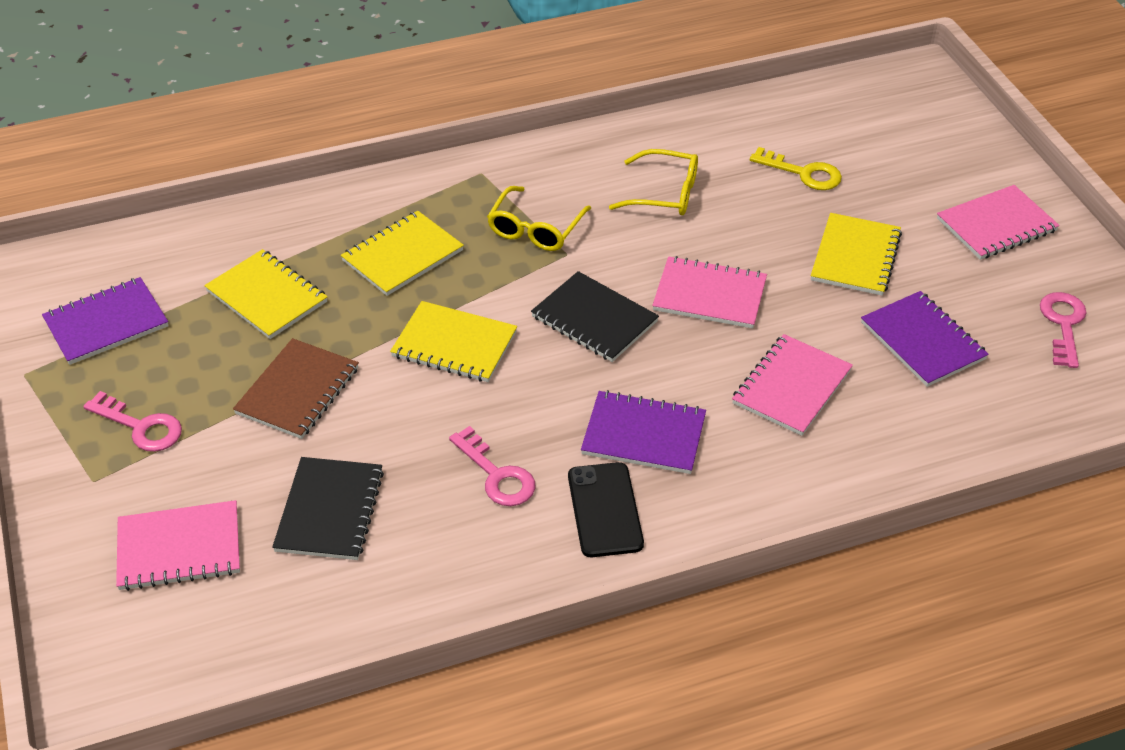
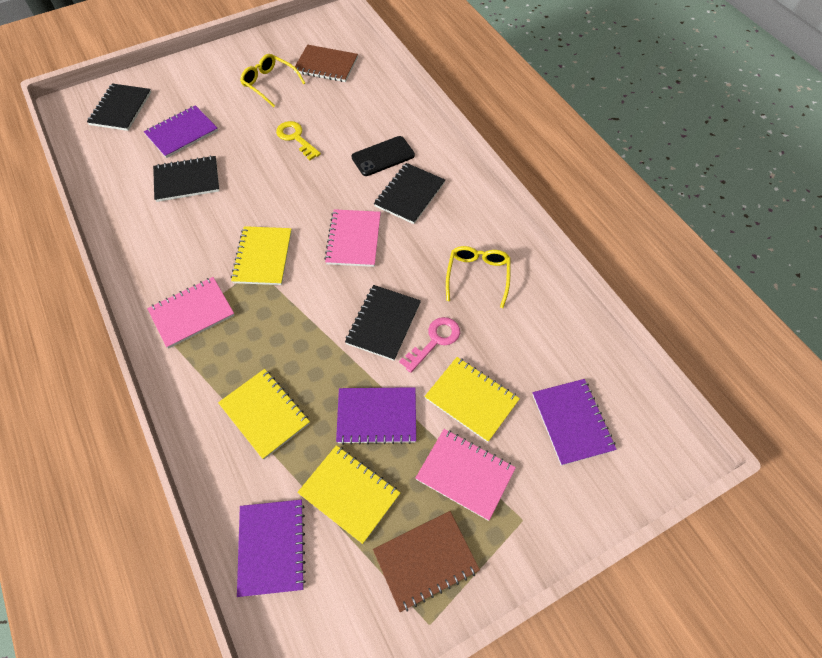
black notebook: 2 -> 4
brown notebook: 1 -> 2
pink key: 3 -> 1
pink notebook: 4 -> 3
purple notebook: 3 -> 4

